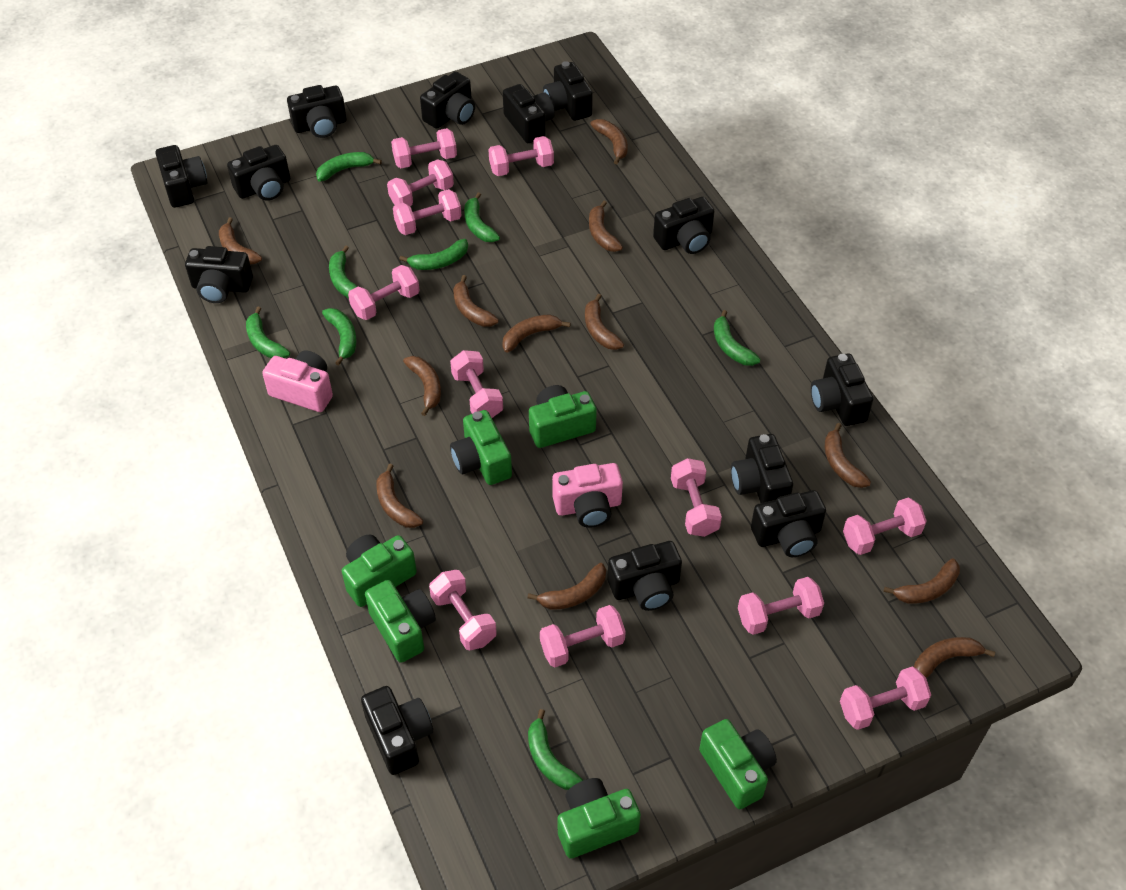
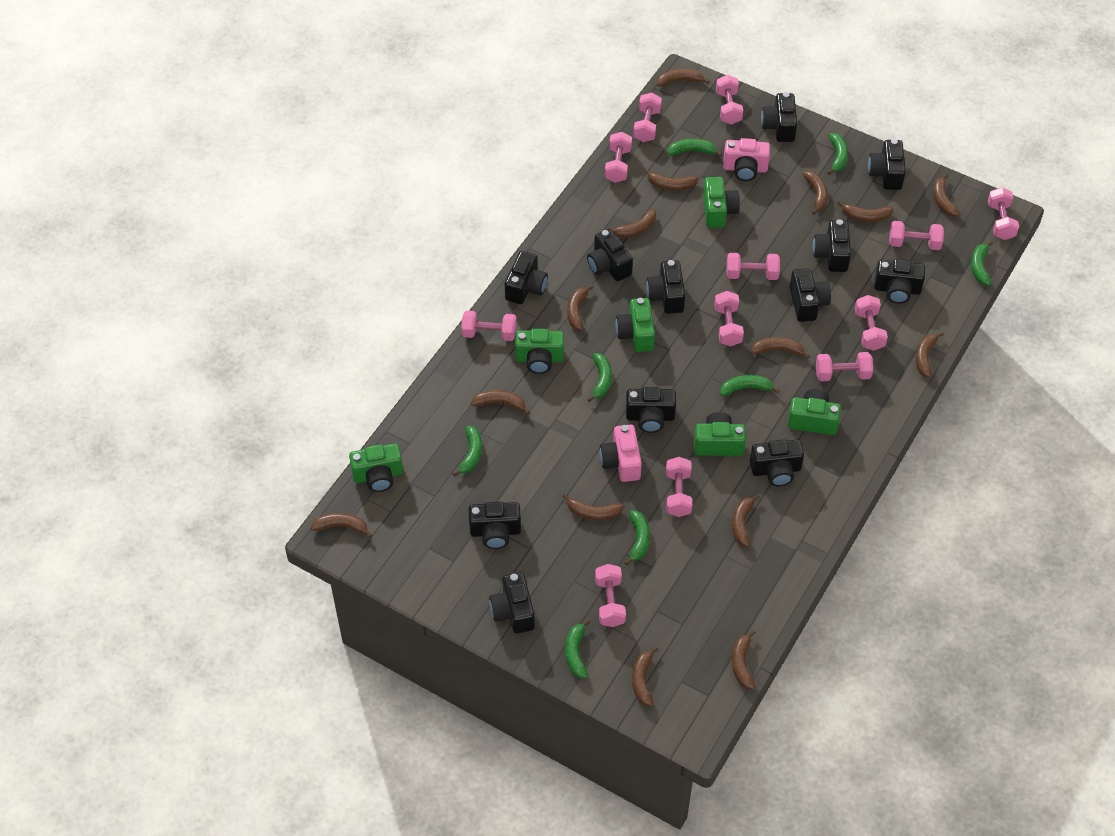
black camera: 13 -> 12
brown banana: 12 -> 15

